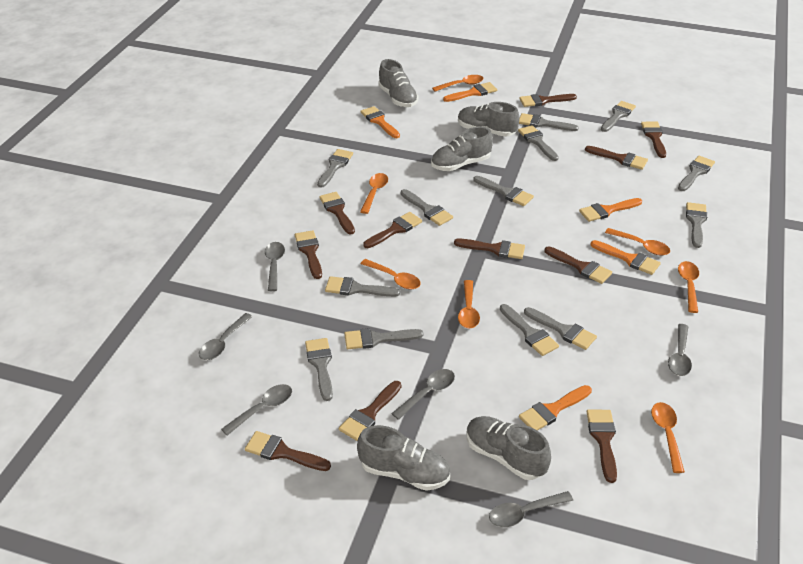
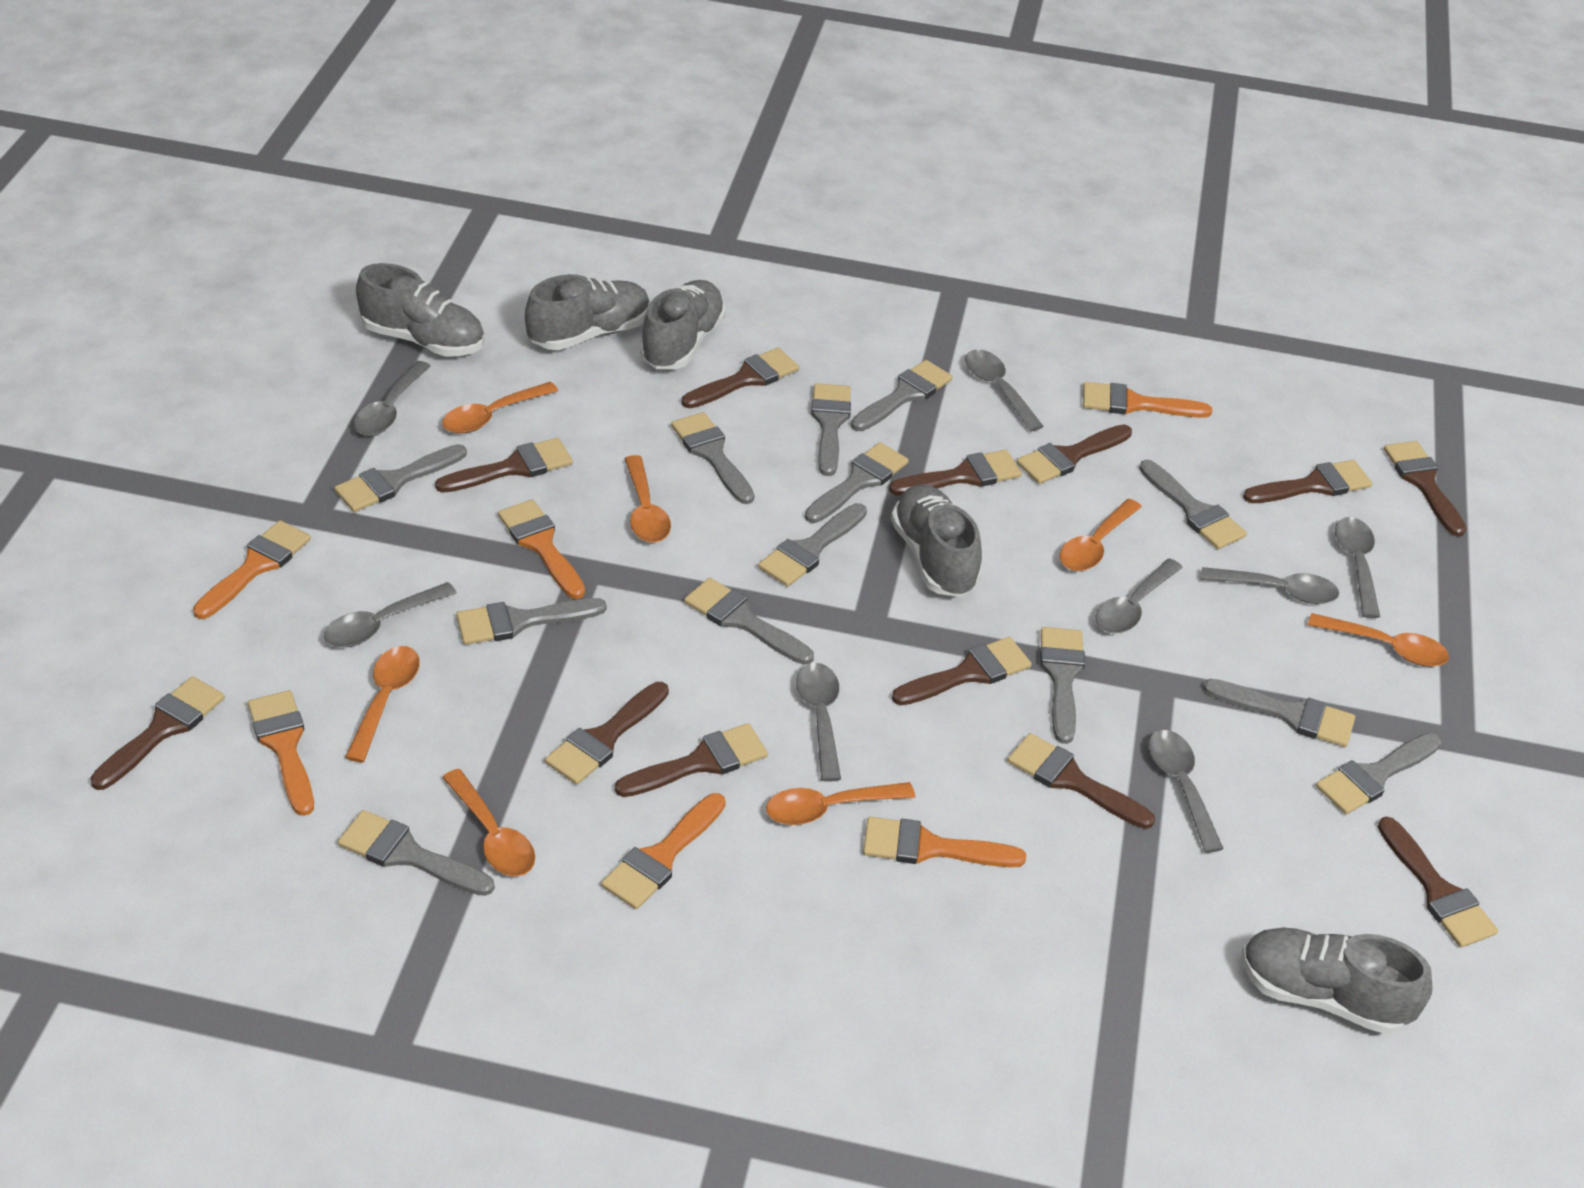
brown brush: 11 -> 12
grey spoon: 6 -> 8
orange brush: 5 -> 6

